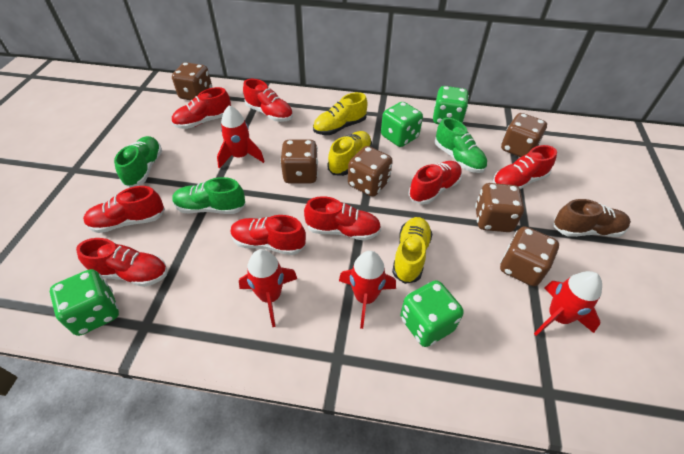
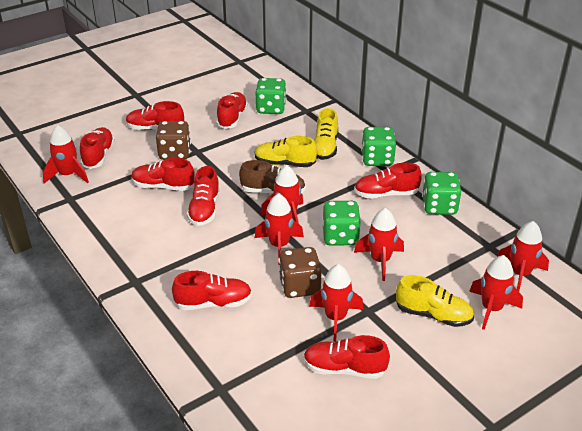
brown dice: 6 -> 2
green shoe: 3 -> 0
red rocket: 4 -> 7

